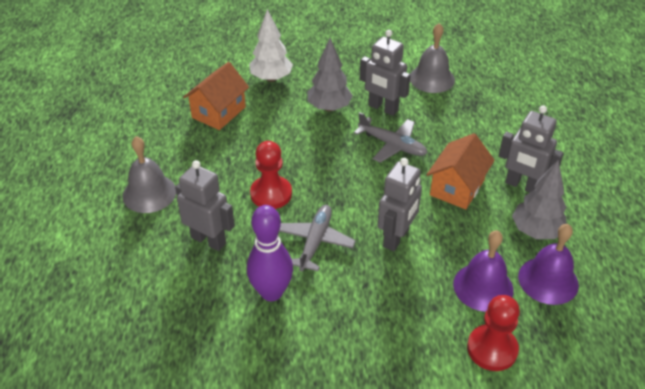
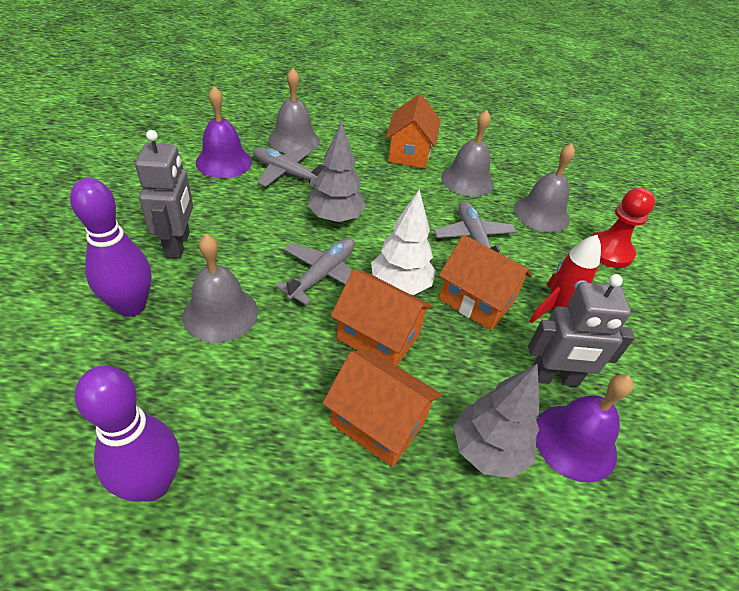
grey bell: 2 -> 4
grey plane: 2 -> 3
grey robot: 4 -> 2
orange house: 2 -> 4
purple bowling pin: 1 -> 2
red pawn: 2 -> 1
red rocket: 0 -> 1

